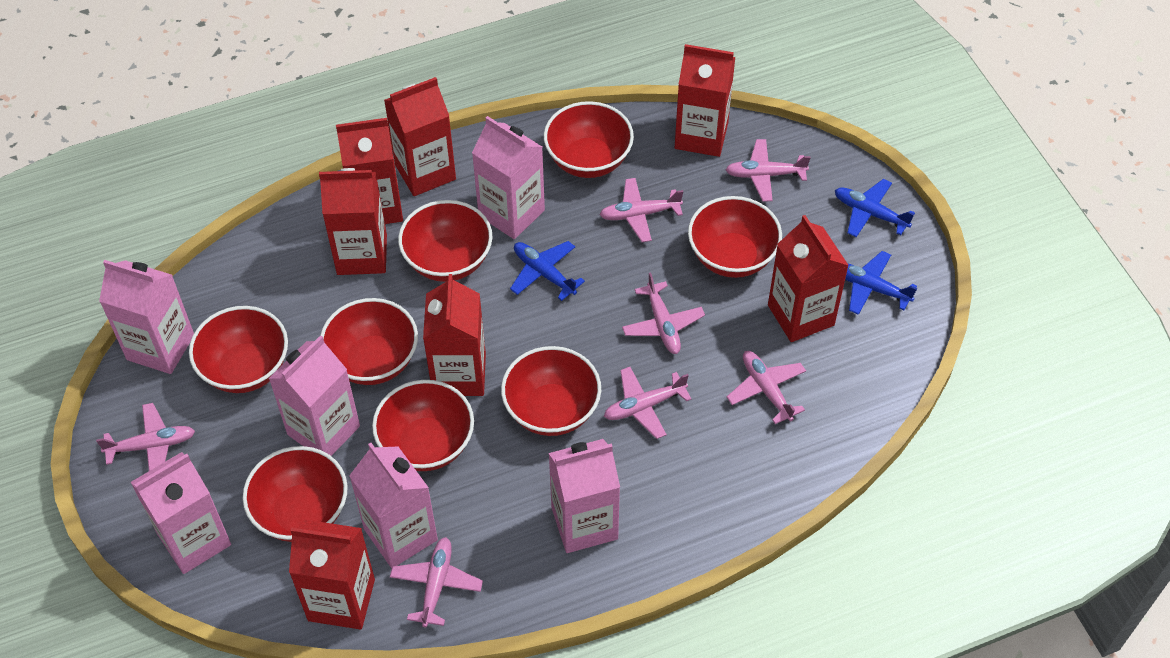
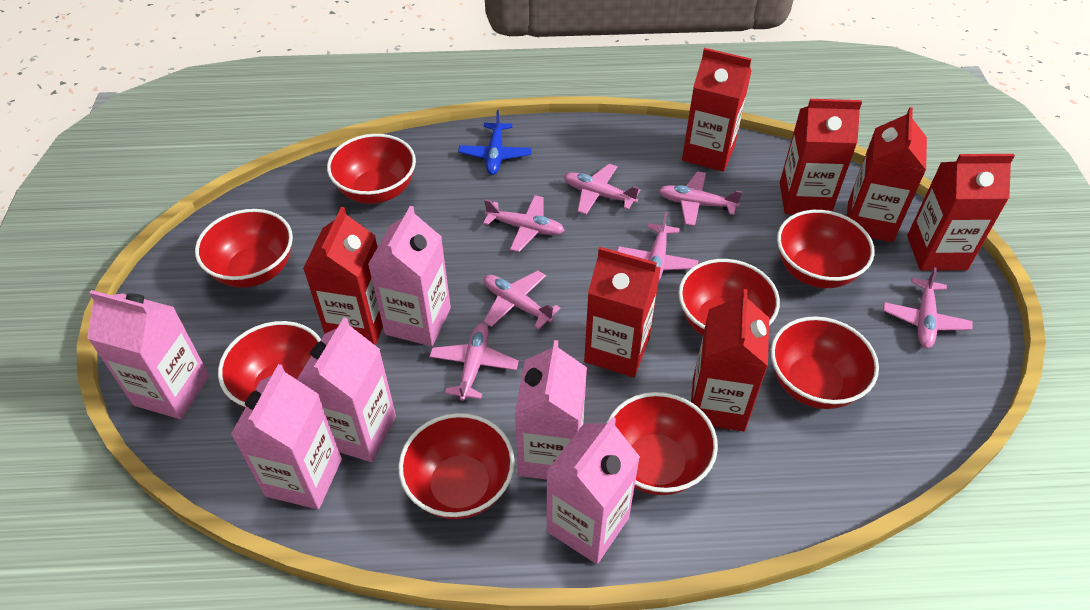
blue plane: 3 -> 1

